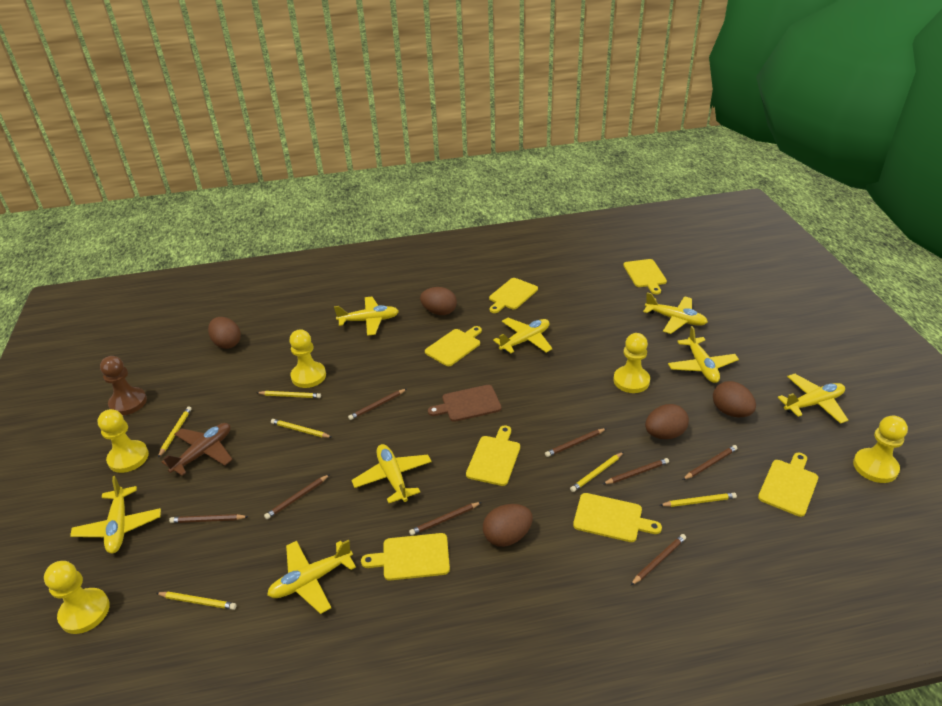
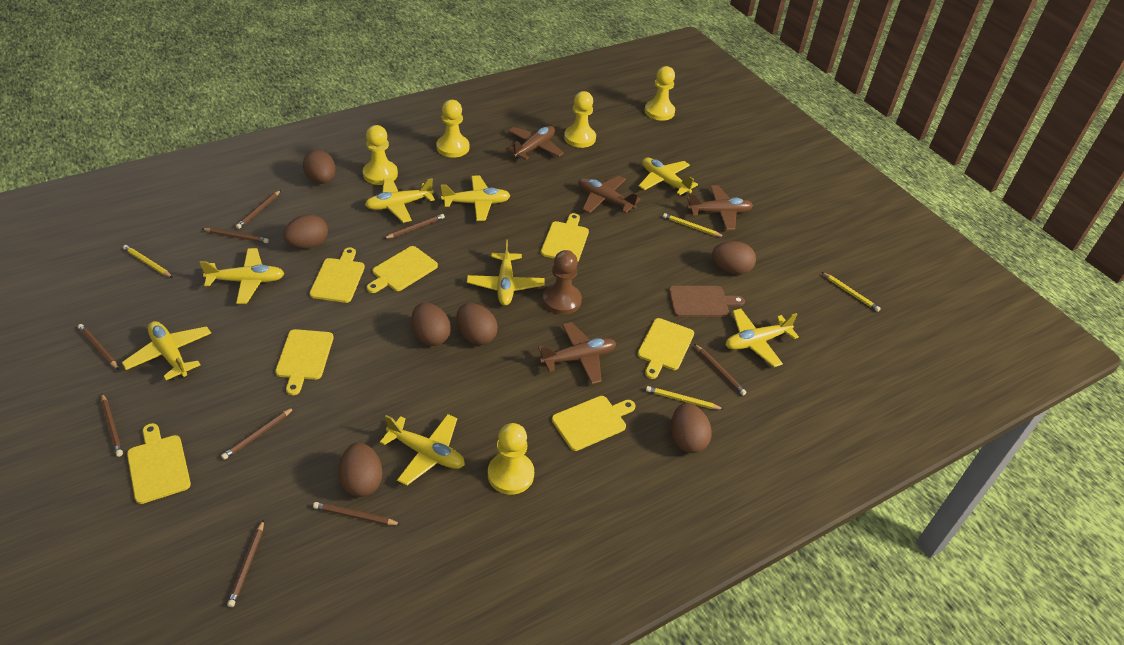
brown egg: 5 -> 7
brown pencil: 8 -> 9
brown plane: 1 -> 4
yellow pencil: 6 -> 4

